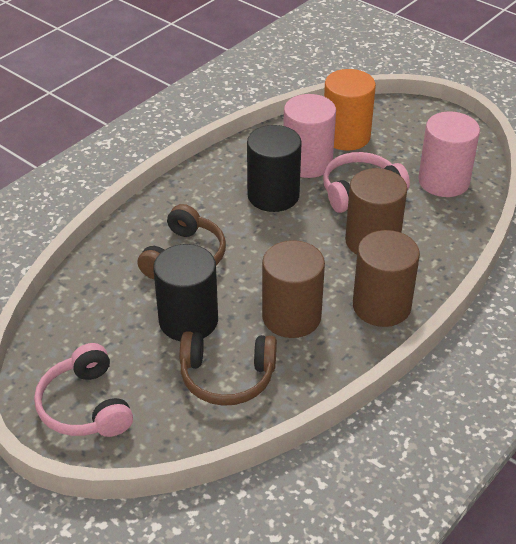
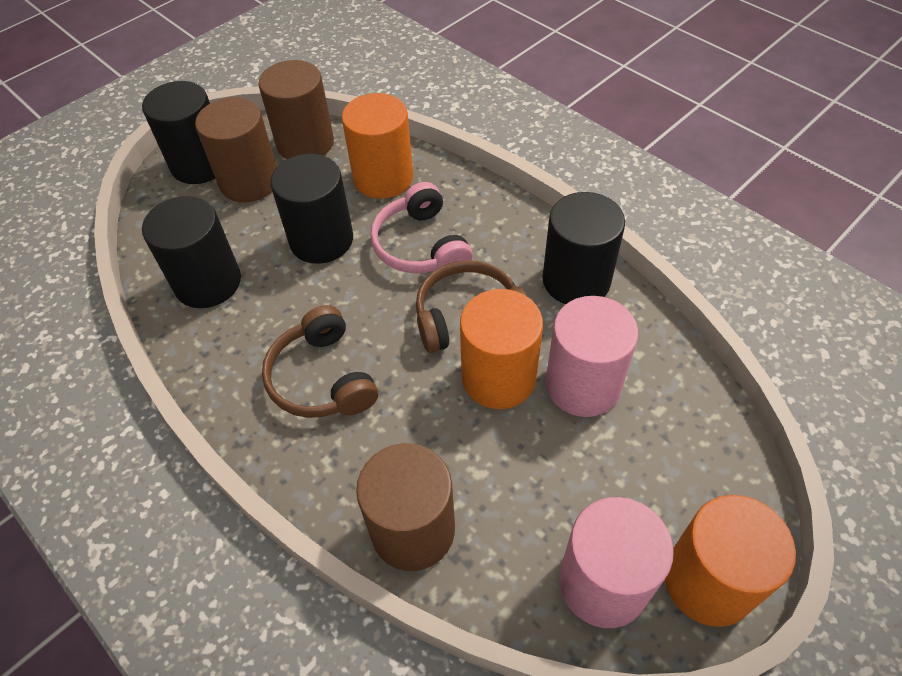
black cylinder: 2 -> 4
orange cylinder: 1 -> 3
pink headphones: 2 -> 1

